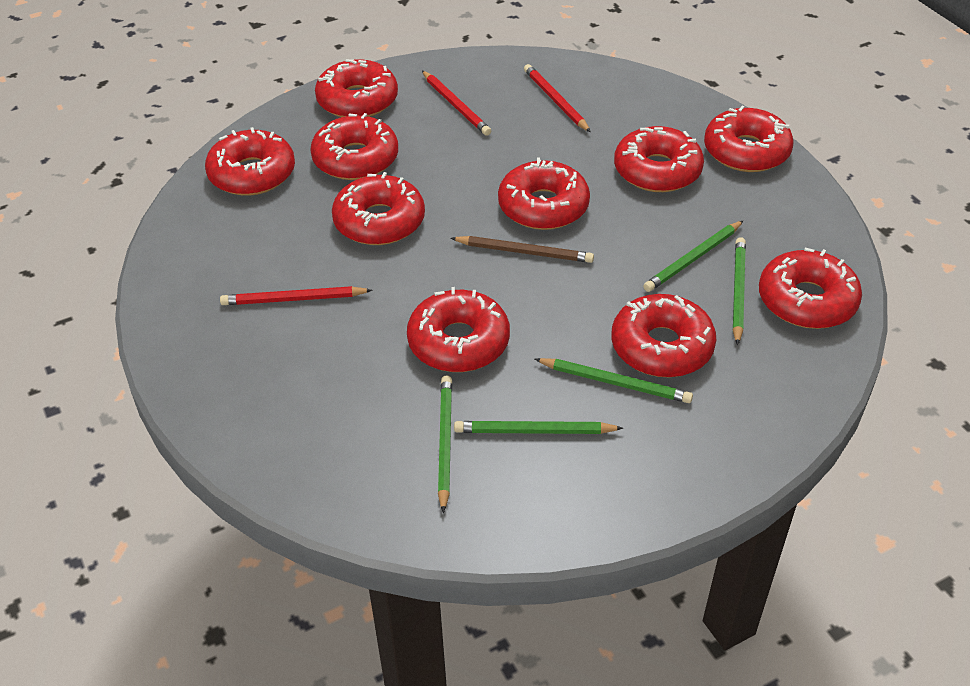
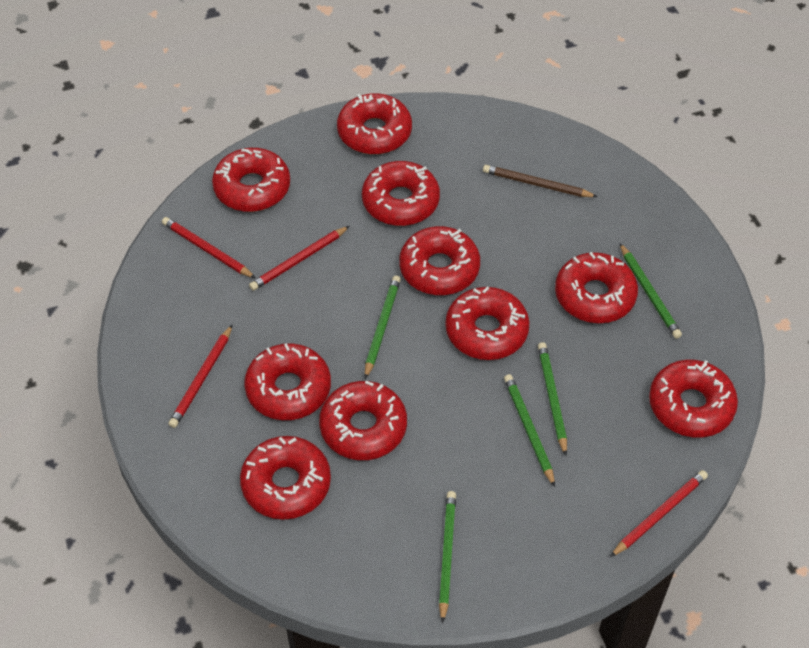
red pencil: 3 -> 4

